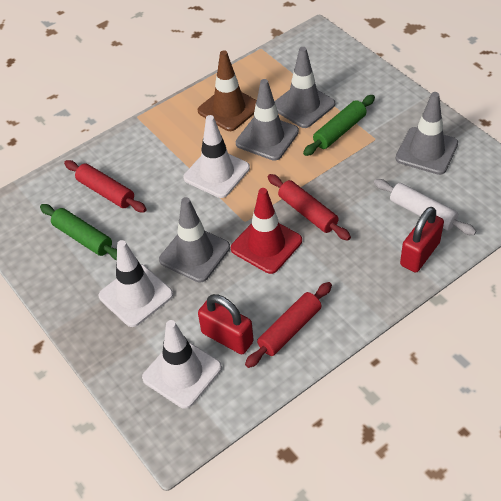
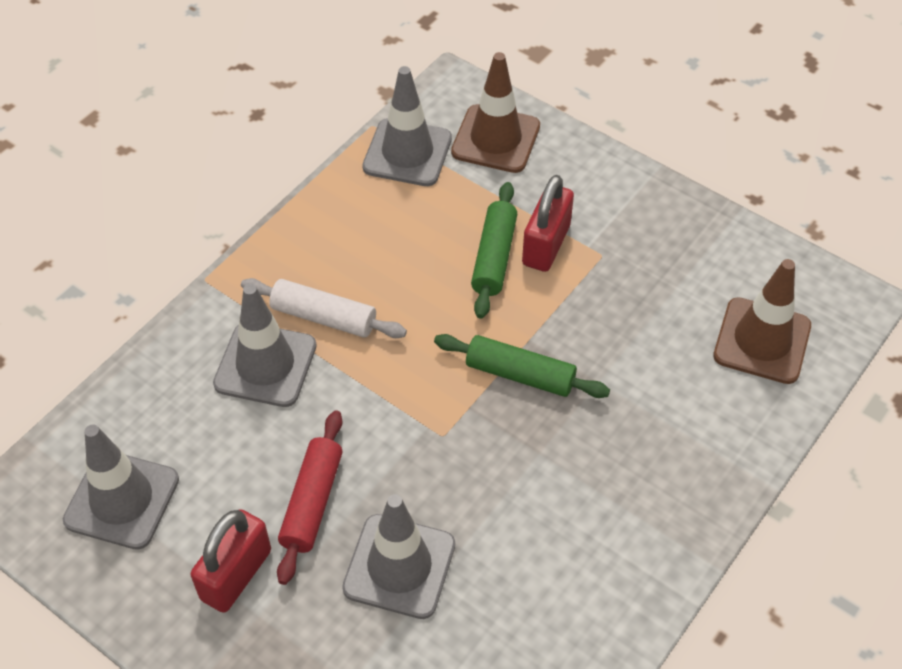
brown traffic cone: 1 -> 2
red rolling pin: 3 -> 1
red traffic cone: 1 -> 0
white traffic cone: 3 -> 0

